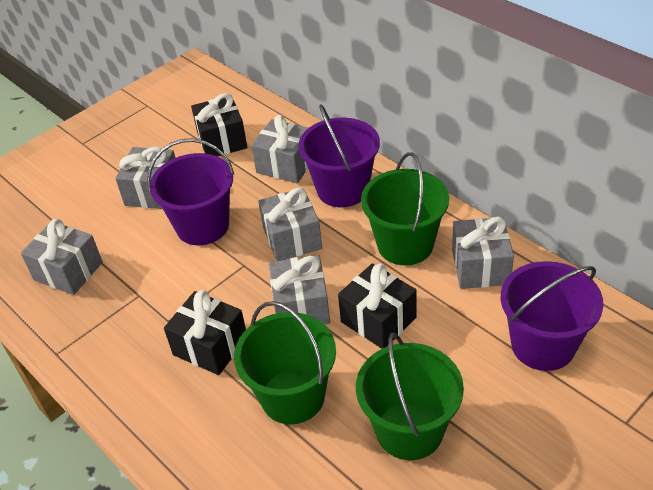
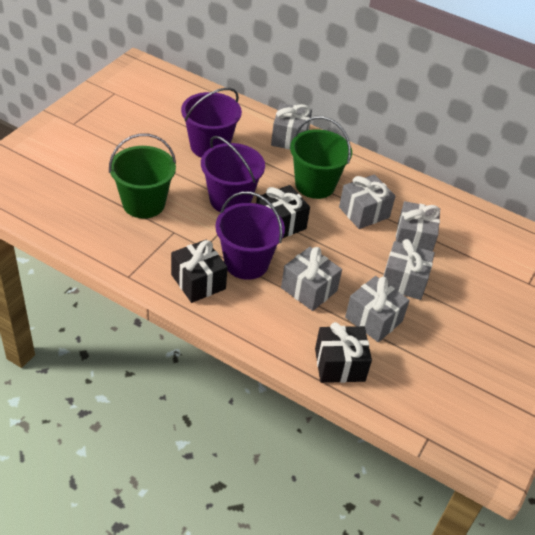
green bucket: 3 -> 2

